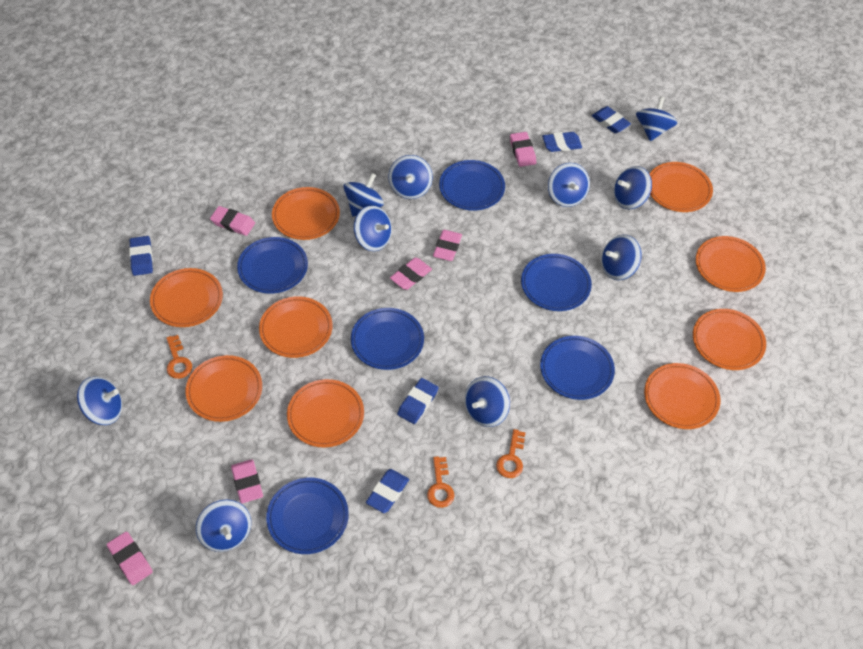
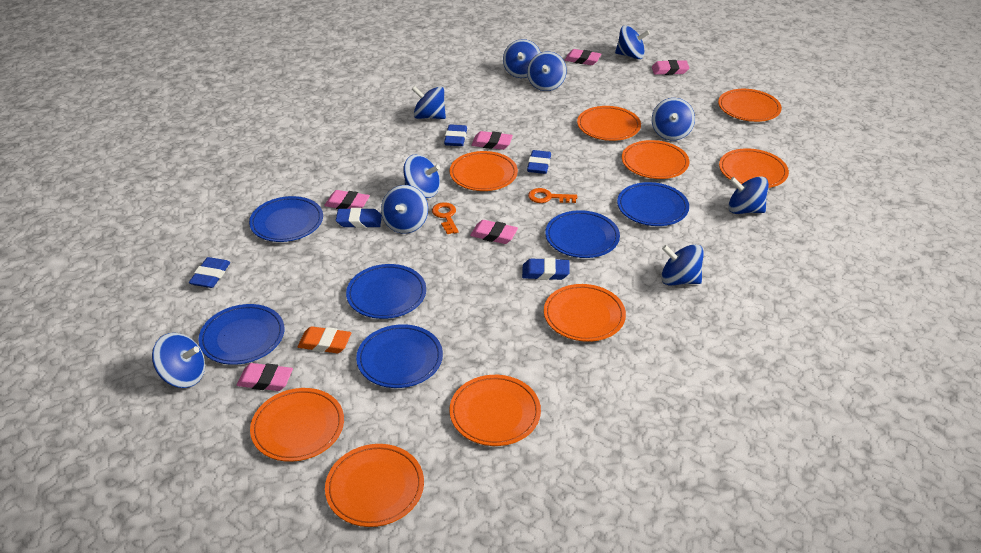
orange eraser: 0 -> 1
orange key: 3 -> 2

